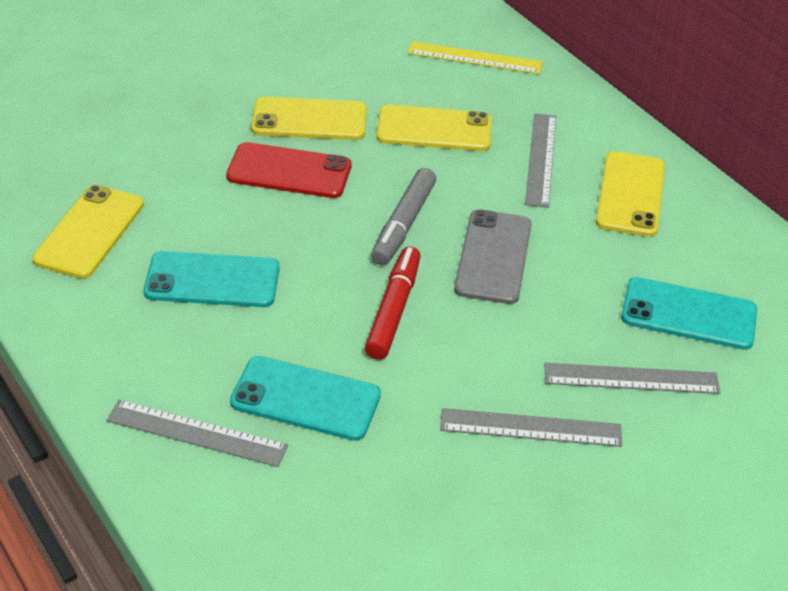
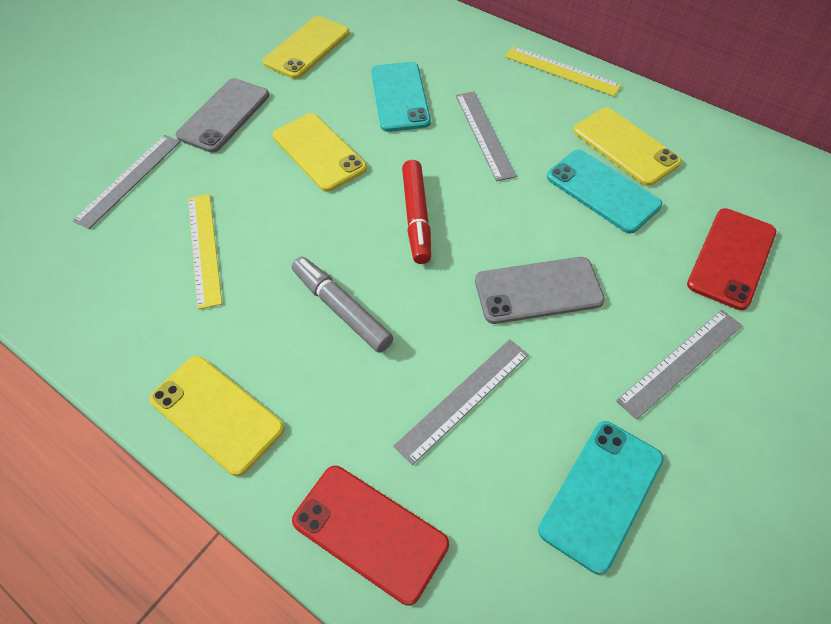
grey phone: 1 -> 2
red phone: 1 -> 2
yellow ruler: 1 -> 2

